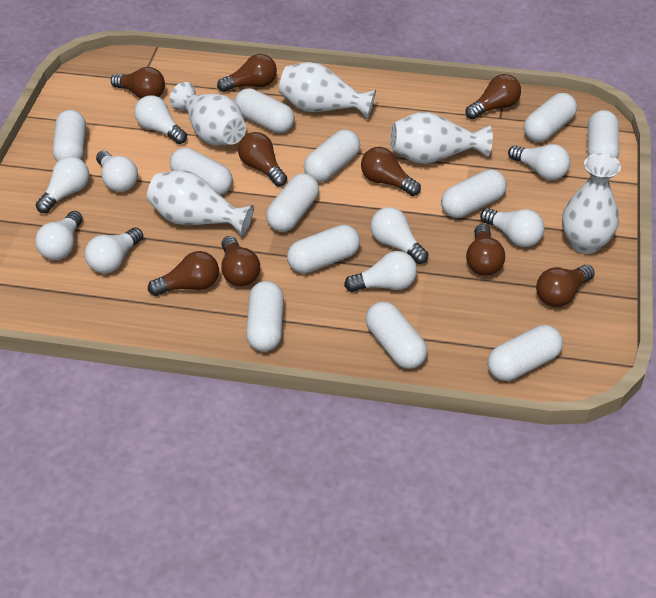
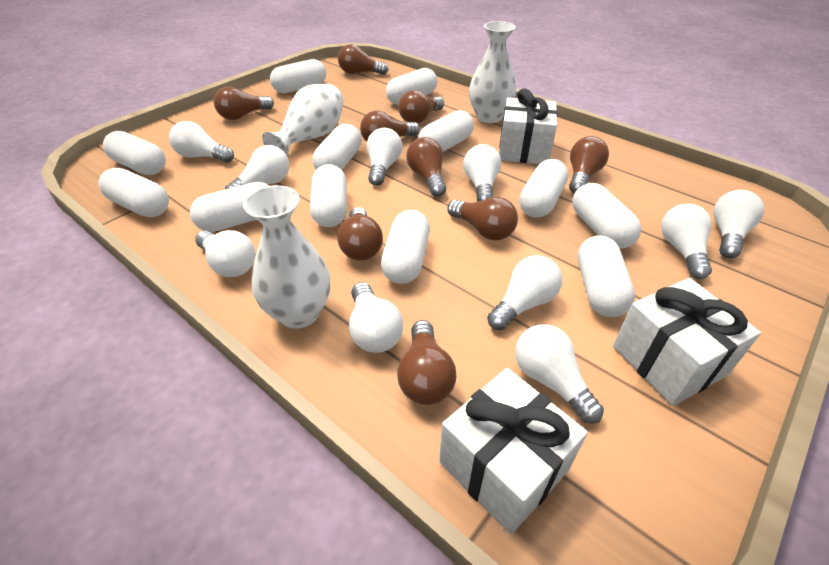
white gift: 0 -> 3
white light bulb: 9 -> 10
white vase: 5 -> 3

